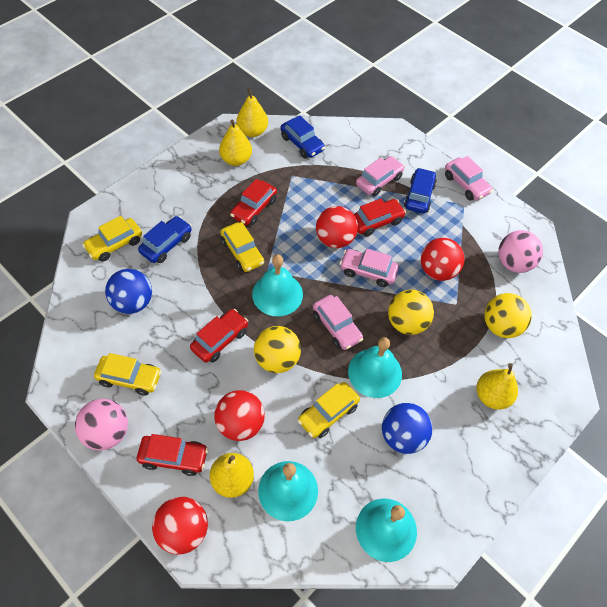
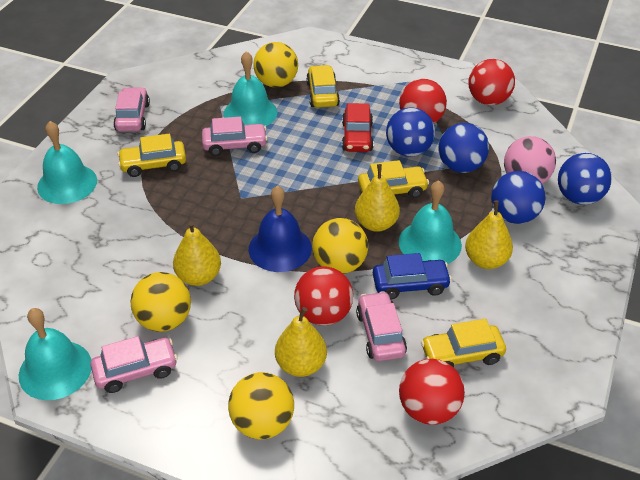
blue ball: 2 -> 4
blue bell: 0 -> 1
blue car: 3 -> 1
pink ball: 2 -> 1
red car: 4 -> 1
yellow ball: 3 -> 4

